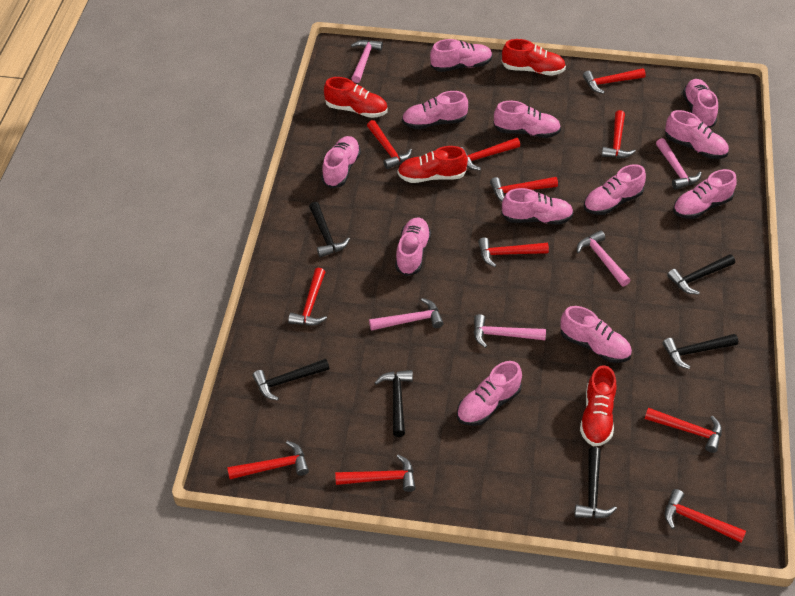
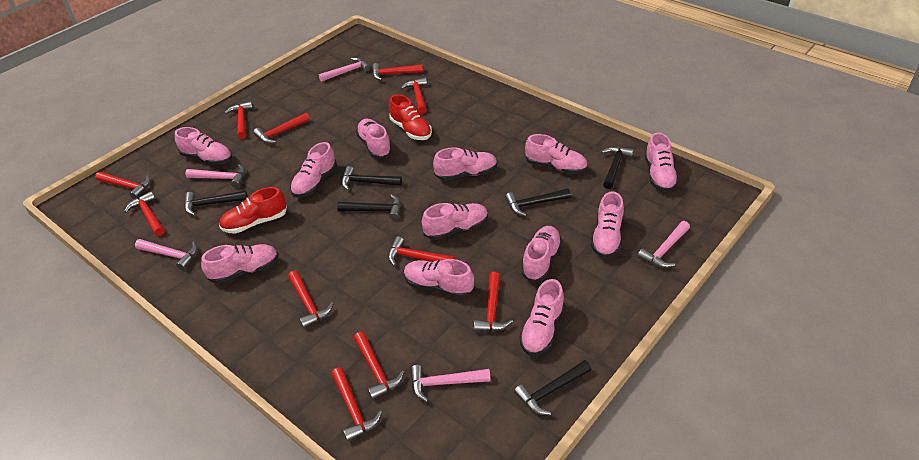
red shoe: 4 -> 2

